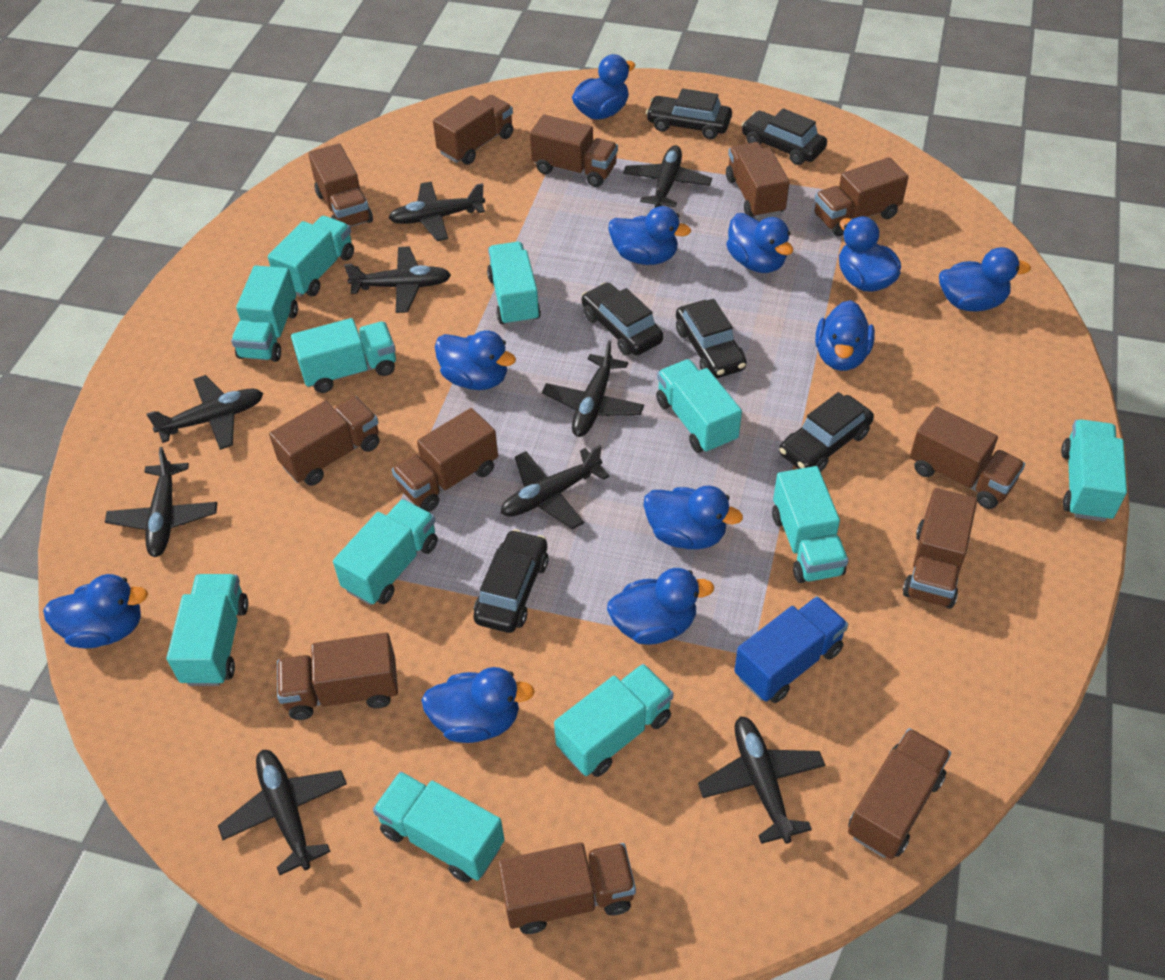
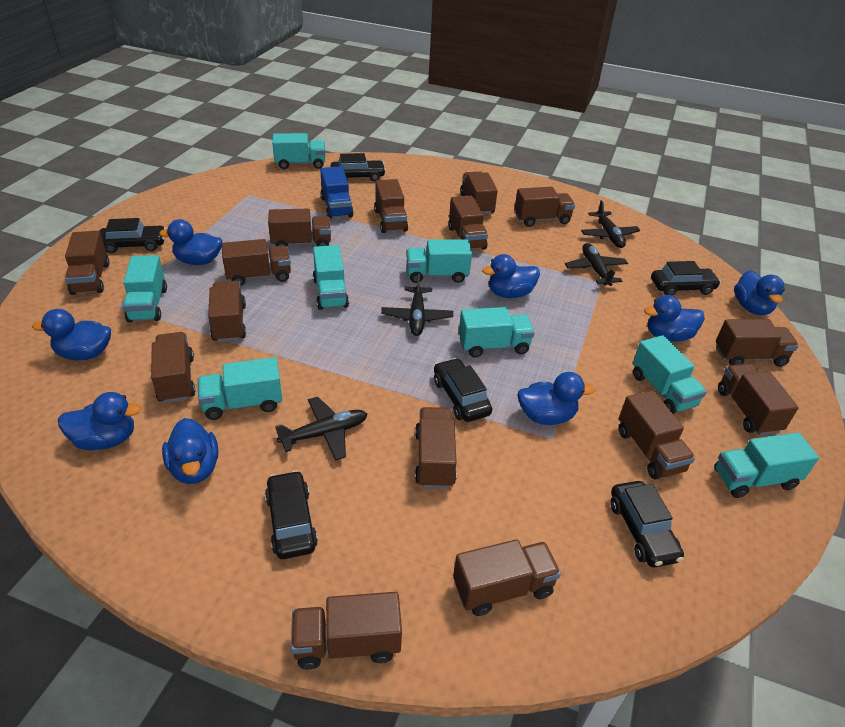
black plane: 9 -> 4
blue duck: 11 -> 8
brown truck: 12 -> 15
turquoise truck: 11 -> 8

